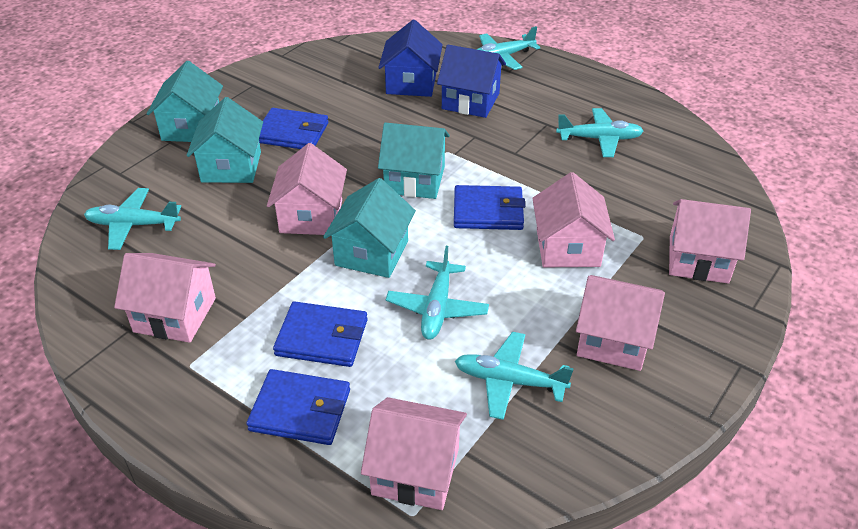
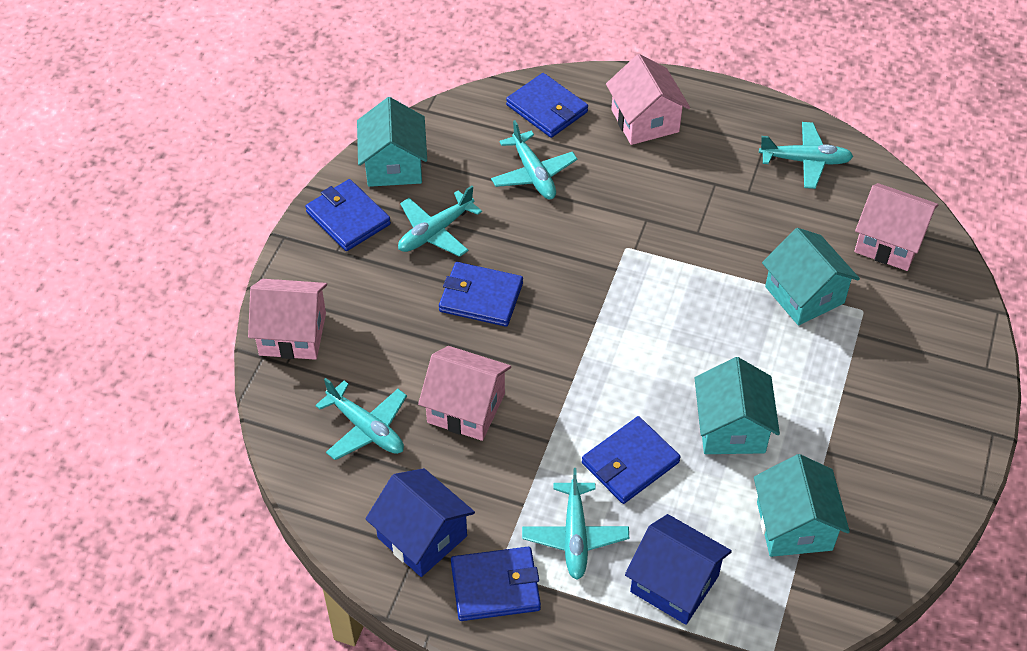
blue wallet: 4 -> 5
pink house: 6 -> 4

